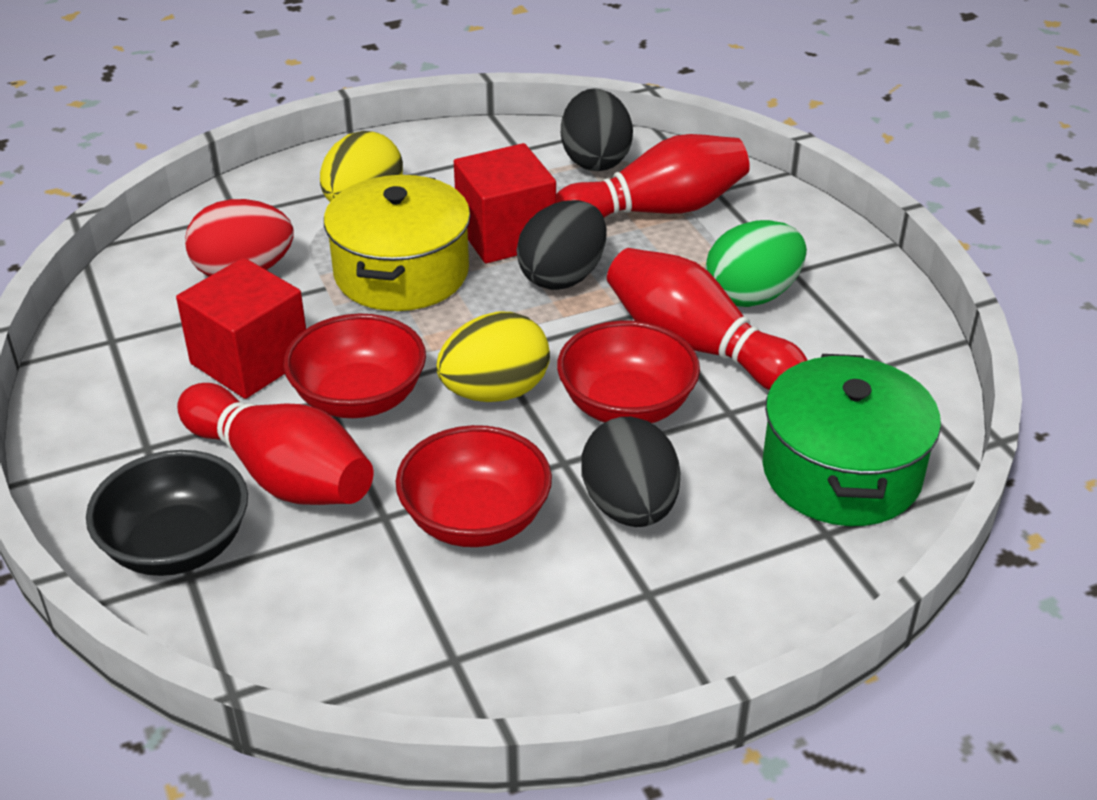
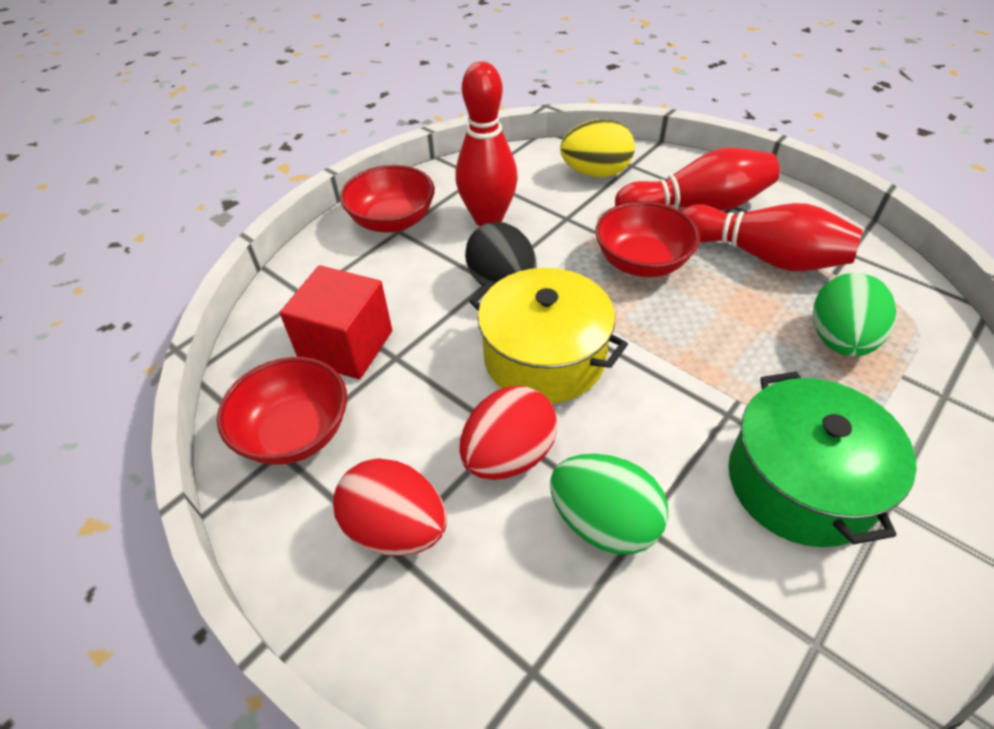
black bowl: 1 -> 0
black egg: 3 -> 1
green egg: 1 -> 2
red cube: 2 -> 1
red egg: 1 -> 2
yellow egg: 2 -> 1

